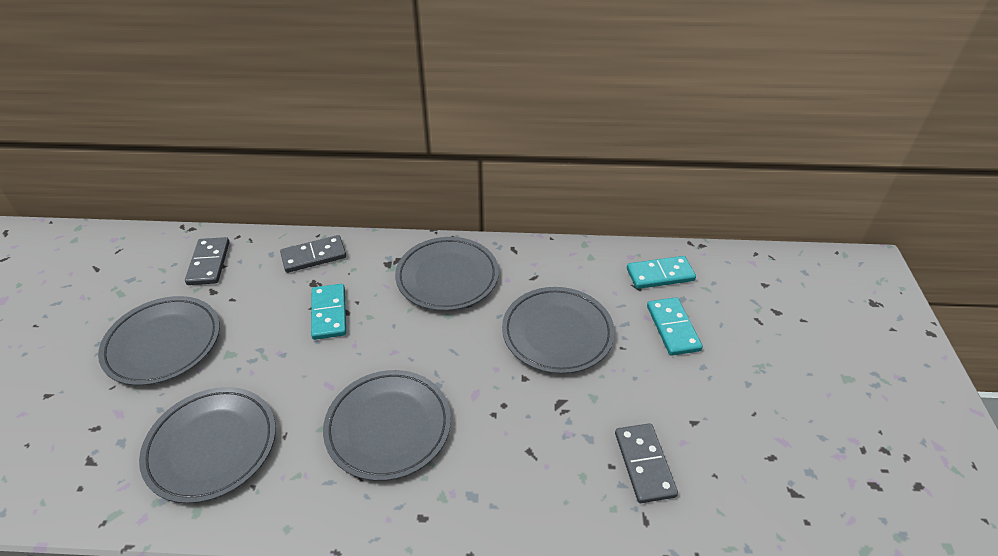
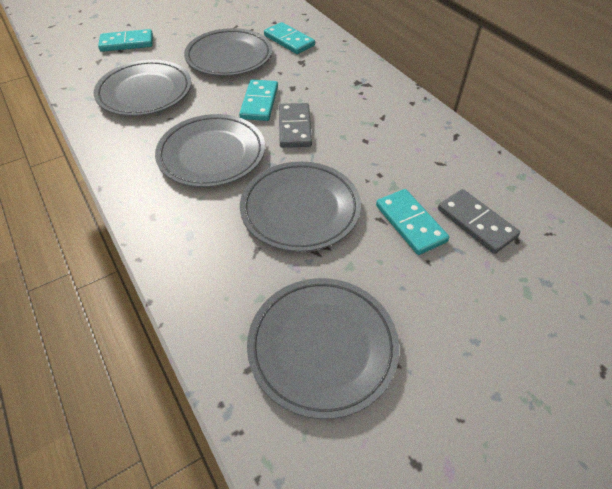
grey domino: 3 -> 2
turquoise domino: 3 -> 4

